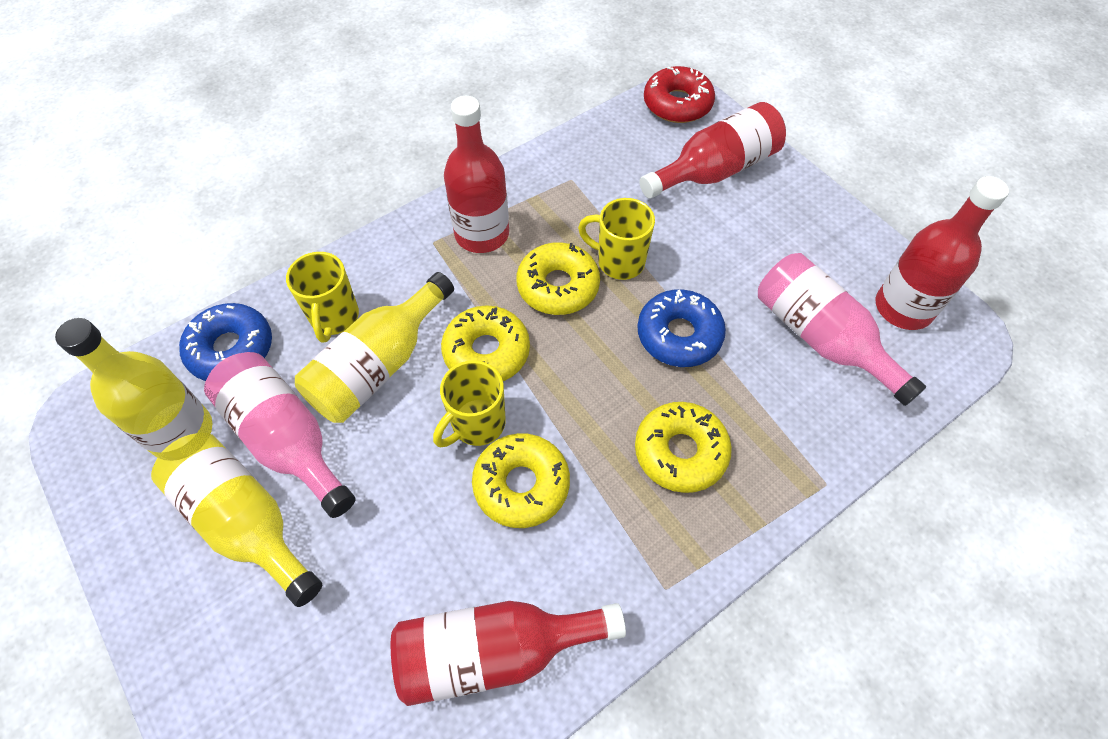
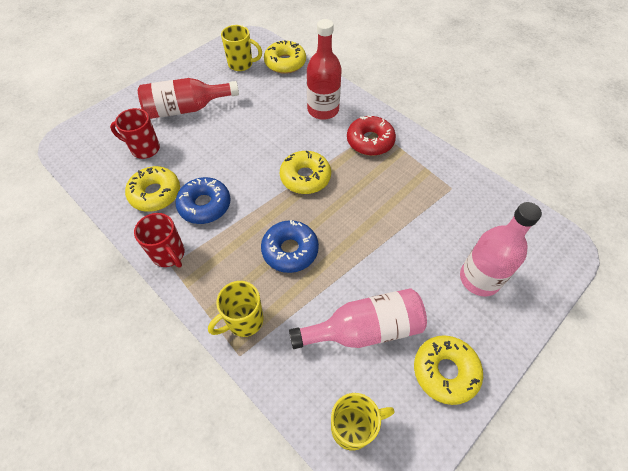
red bottle: 4 -> 2
red mug: 0 -> 2
yellow bottle: 3 -> 0

